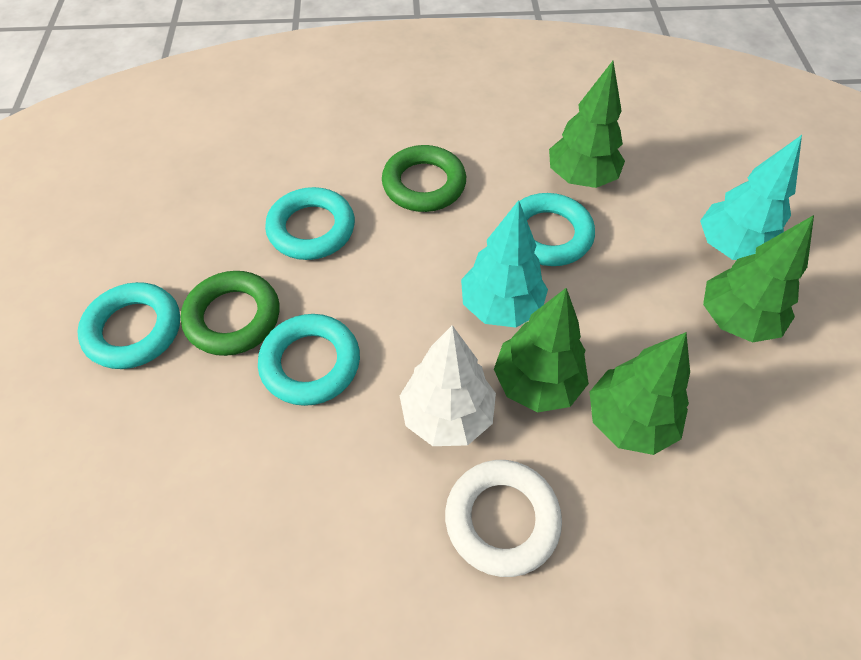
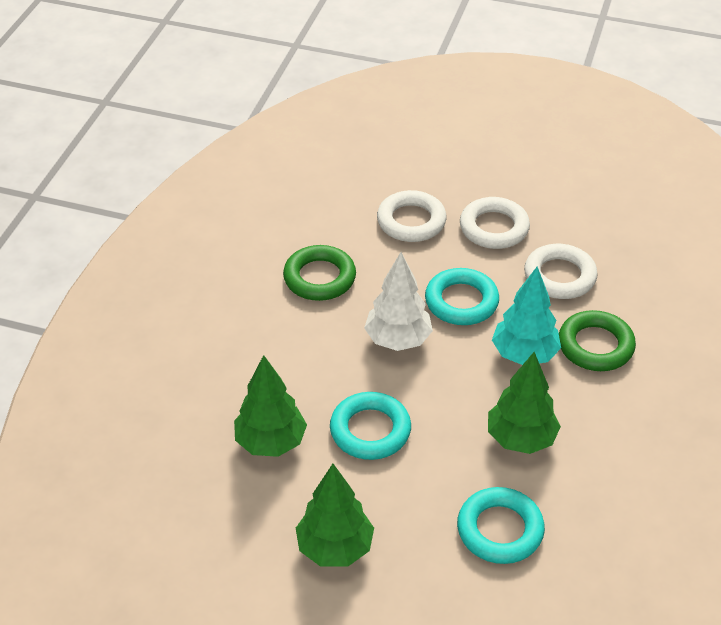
green tree: 4 -> 3
turquoise ring: 4 -> 3
turquoise tree: 2 -> 1
white ring: 1 -> 3

